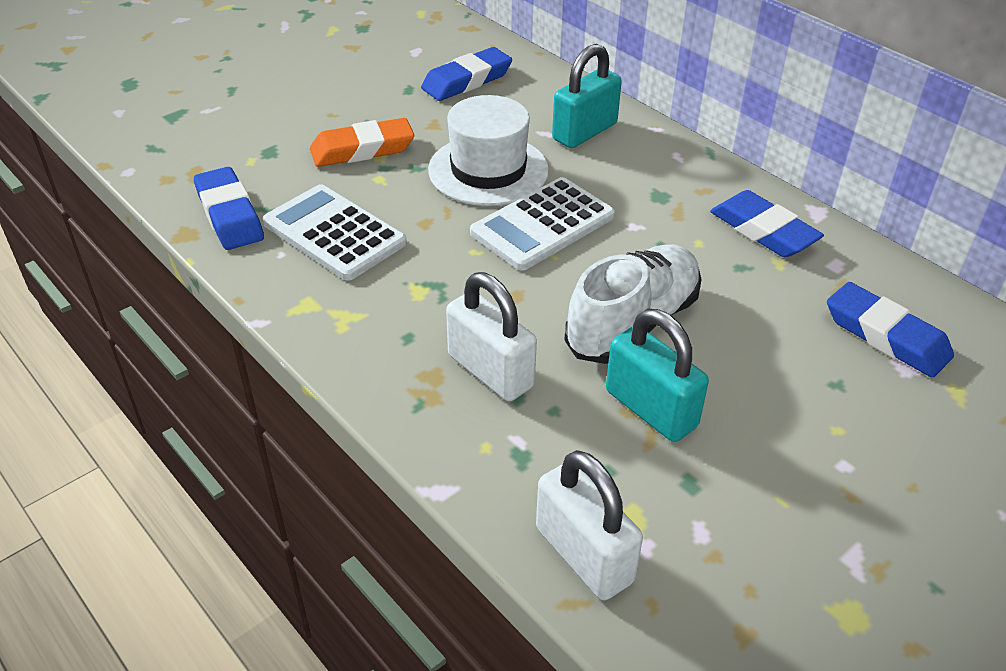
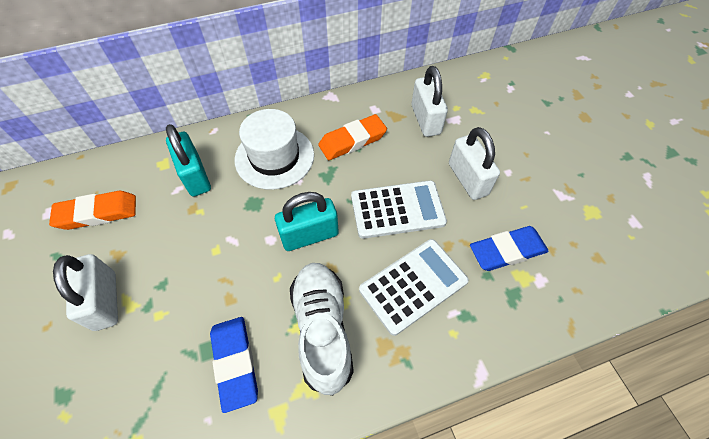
blue eraser: 4 -> 2
orange eraser: 1 -> 2
white padlock: 2 -> 3

